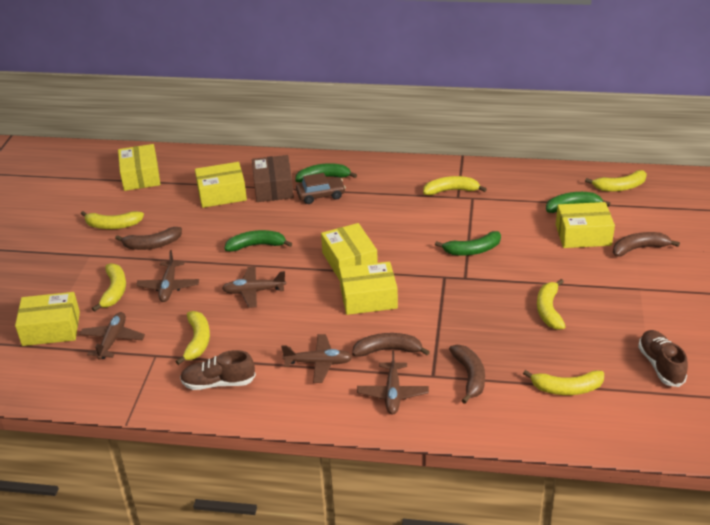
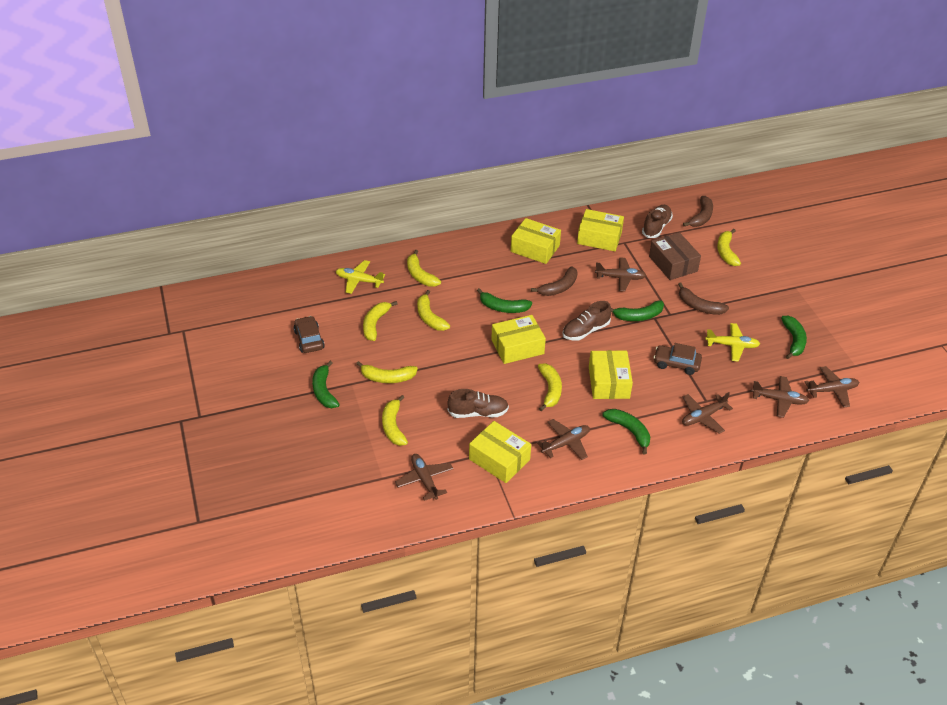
brown banana: 4 -> 3
brown car: 1 -> 2
brown plane: 5 -> 6
brown shoe: 2 -> 3
green banana: 4 -> 5
yellow box: 6 -> 5
yellow plane: 0 -> 2

